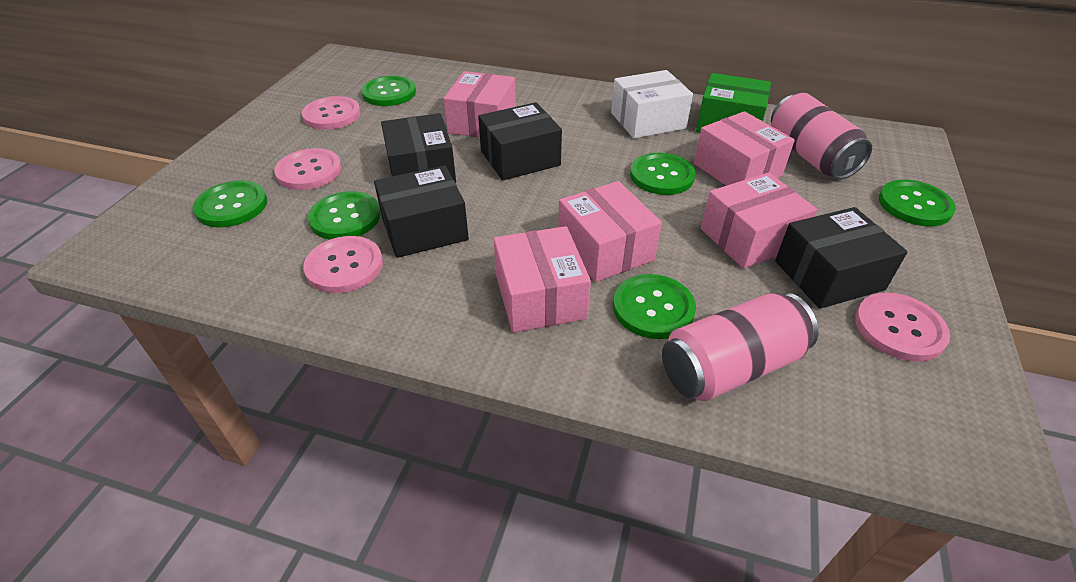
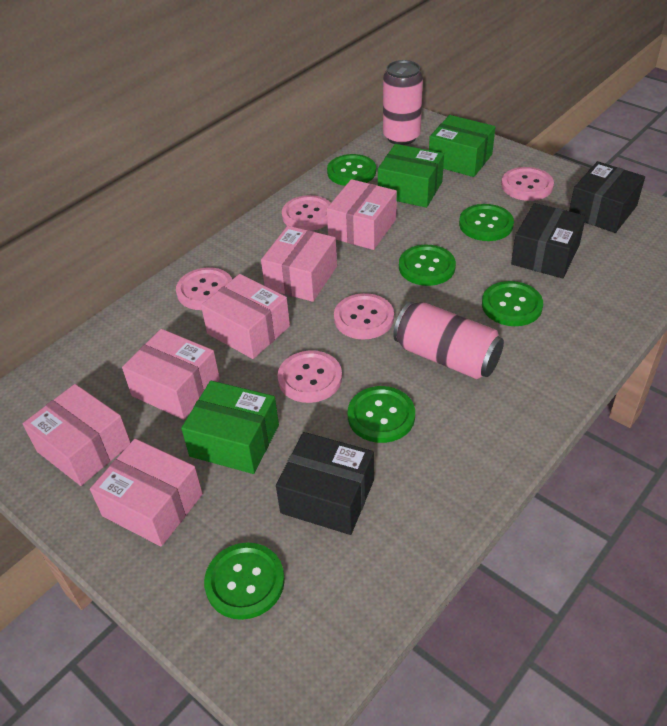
black box: 4 -> 3
green box: 1 -> 3
pink box: 5 -> 6
pink button: 4 -> 5
white box: 1 -> 0

